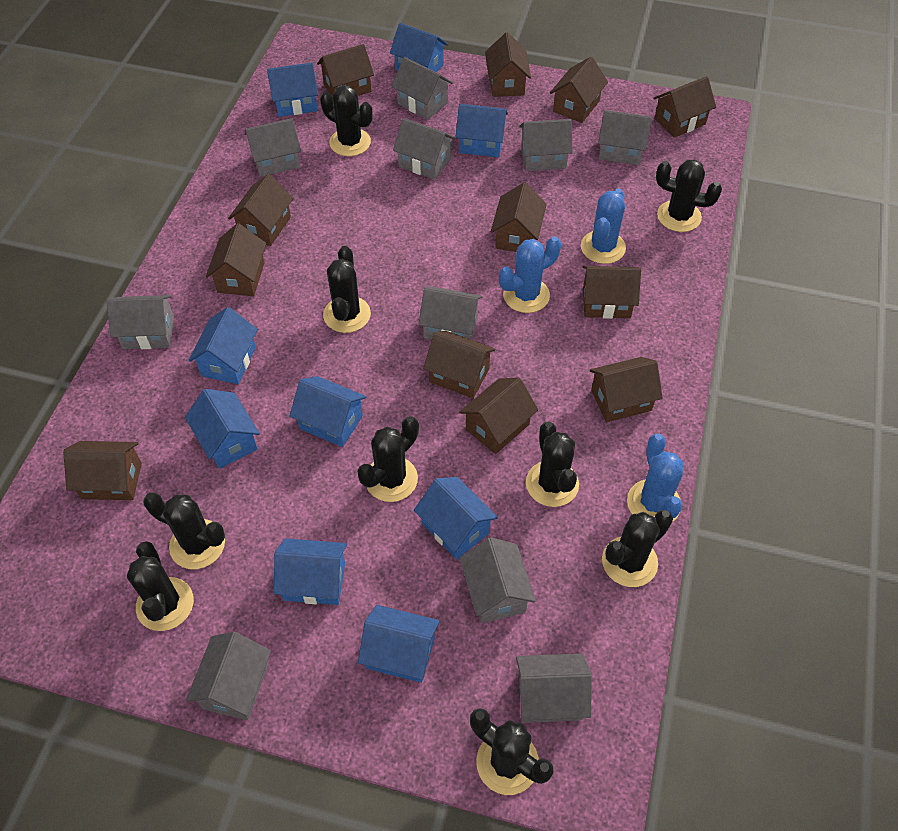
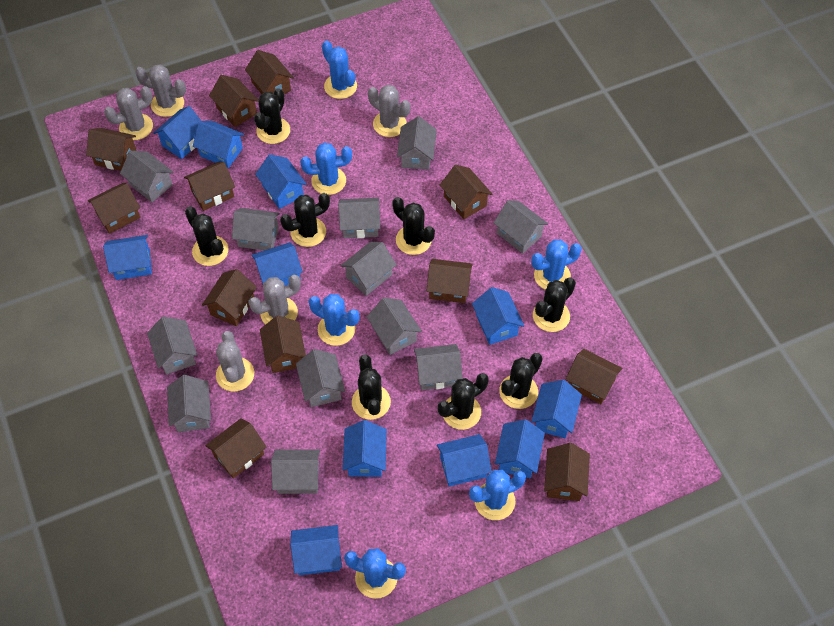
black cactus: 9 -> 8
blue cactus: 3 -> 6
blue house: 9 -> 11
grey cactus: 0 -> 5
grey house: 10 -> 12

